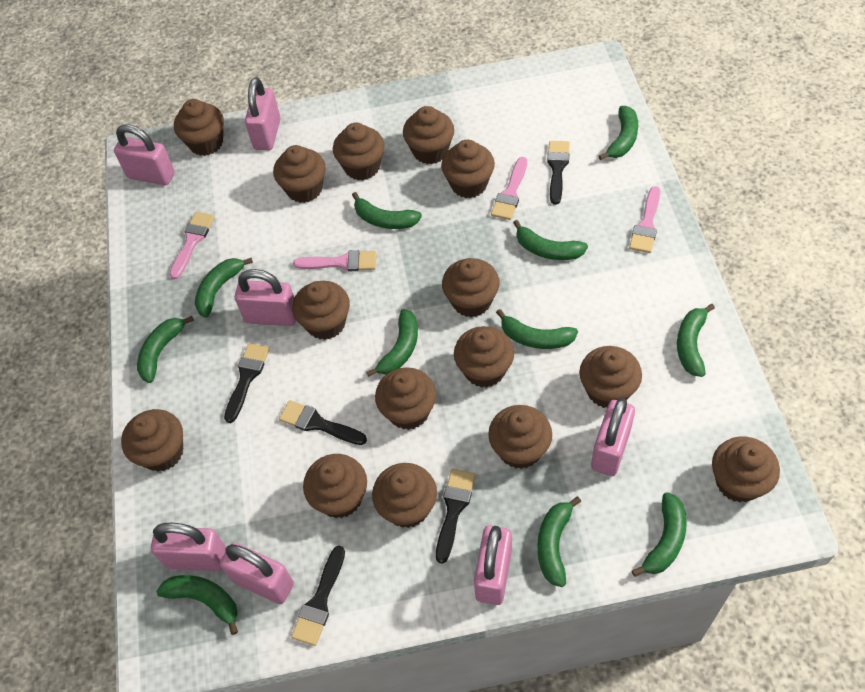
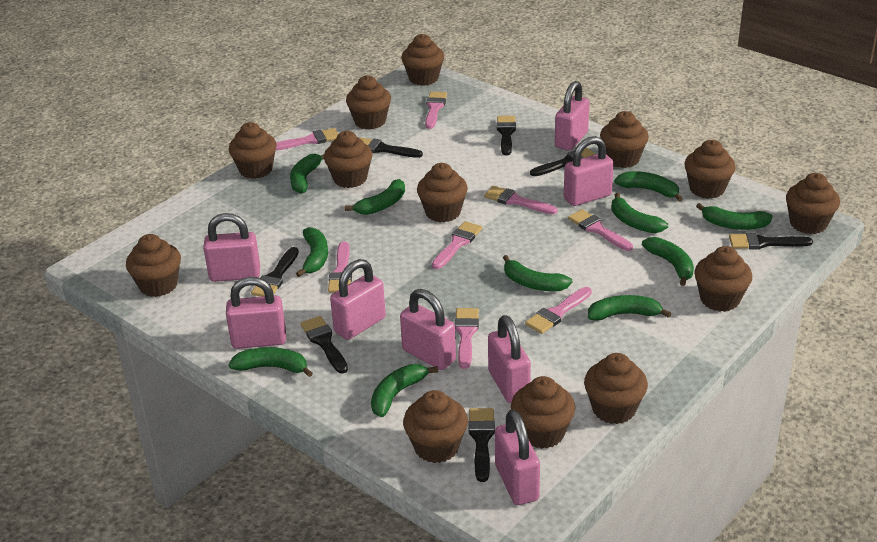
black brush: 5 -> 7
brown cupcake: 15 -> 13
pink brush: 4 -> 8
pink padlock: 7 -> 8

